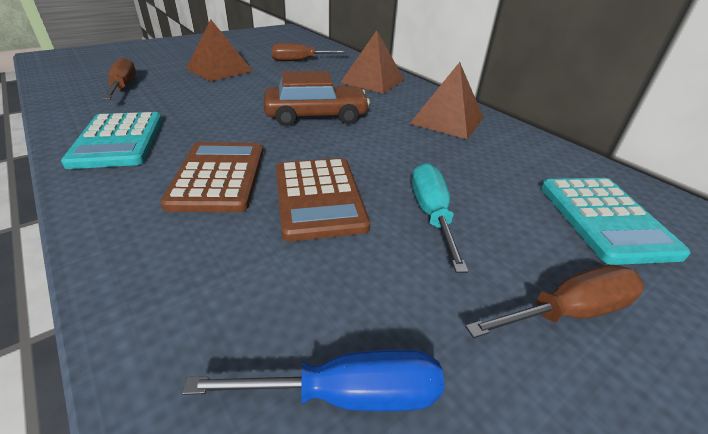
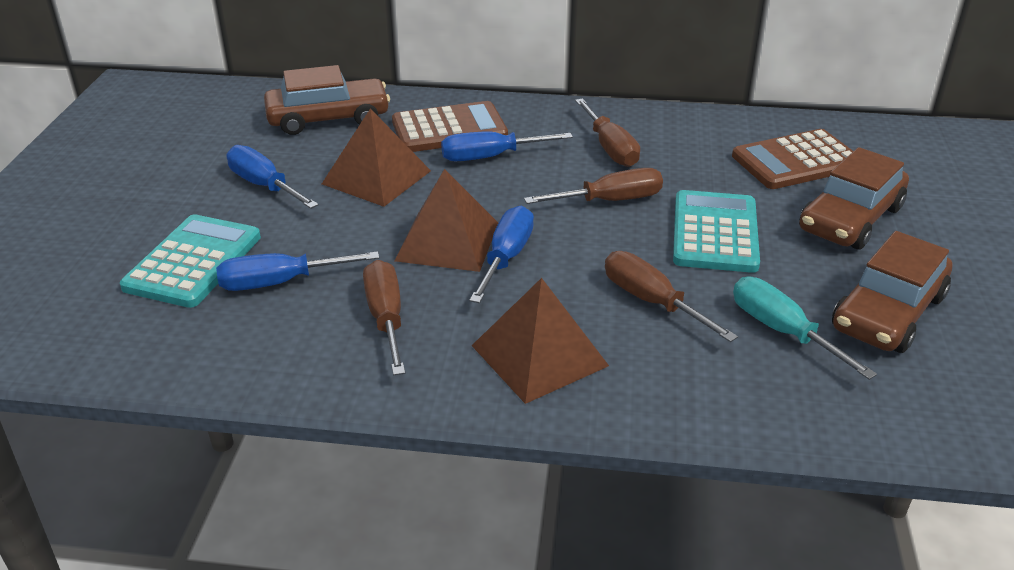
blue screwdriver: 1 -> 4
brown car: 1 -> 3
brown screwdriver: 3 -> 4

